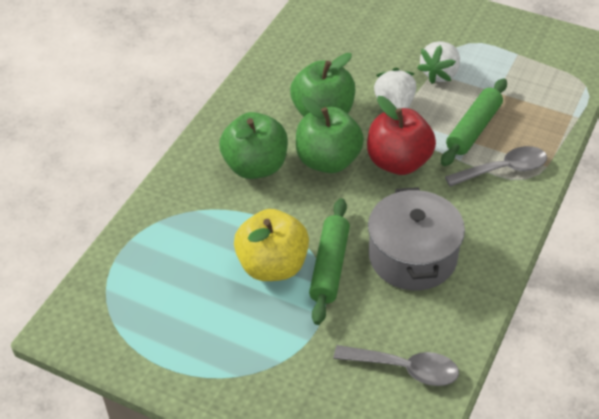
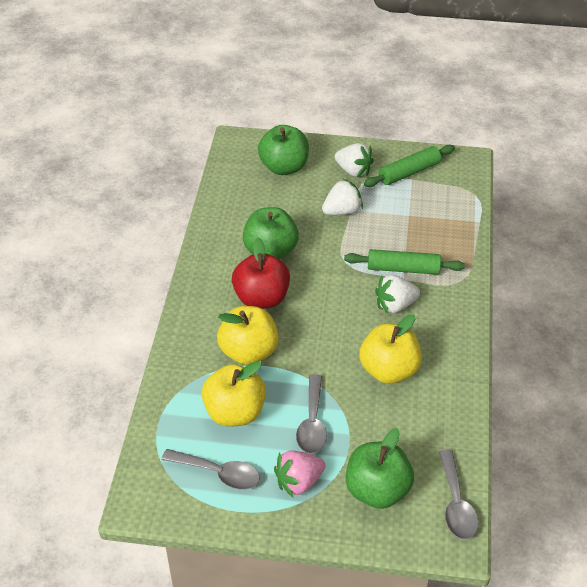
grey pot: 1 -> 0
grey spoon: 2 -> 3
pink strawberry: 0 -> 1
white strawberry: 2 -> 3
yellow apple: 1 -> 3

